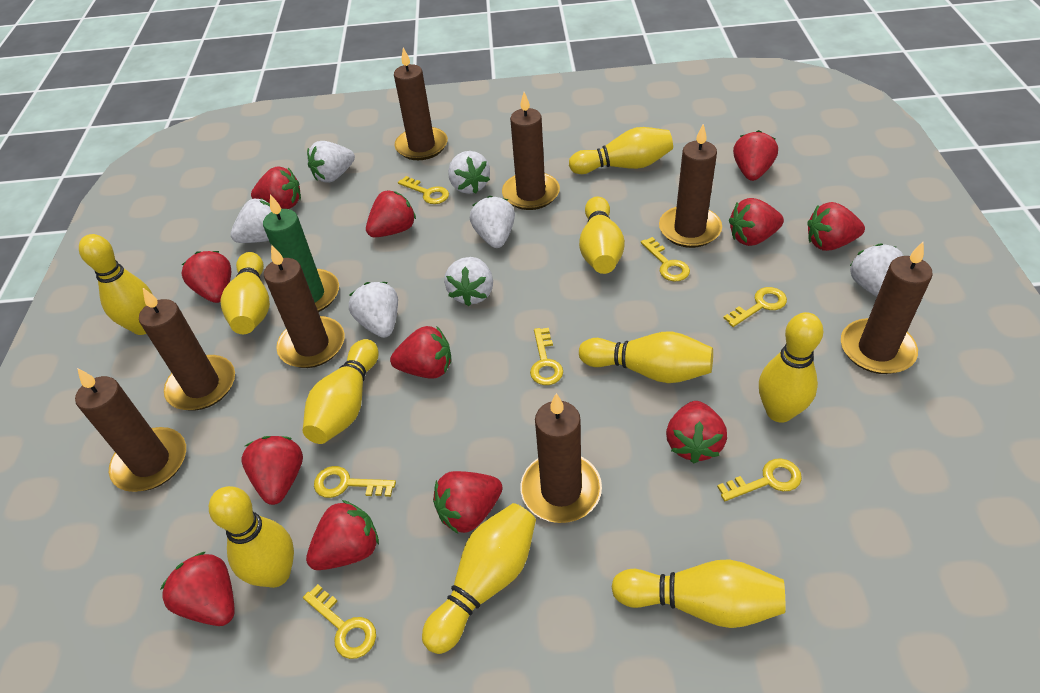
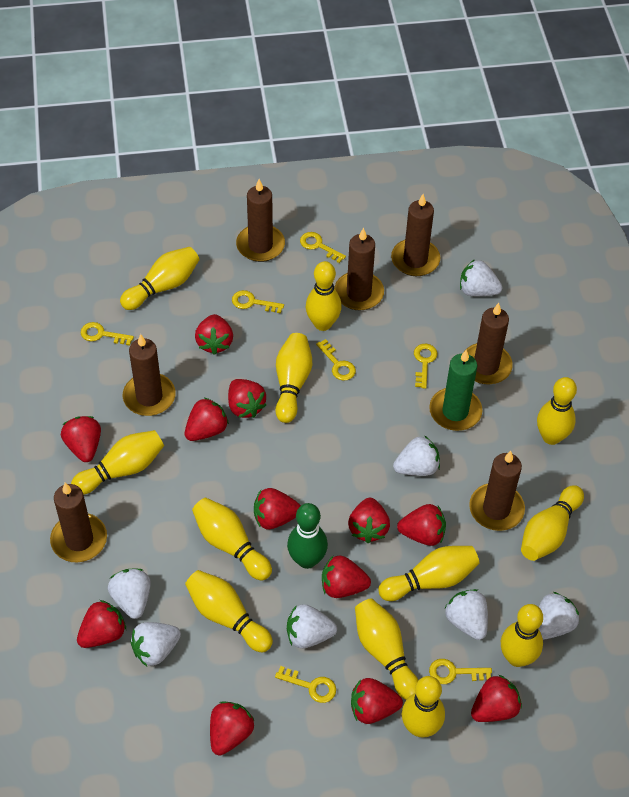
brown candle: 8 -> 7
green bowling pin: 0 -> 1
yellow bowling pin: 10 -> 12

